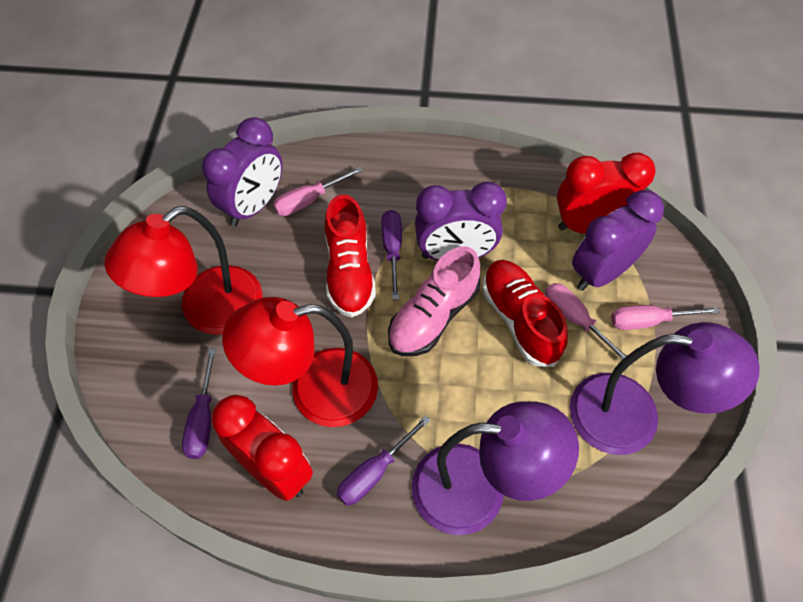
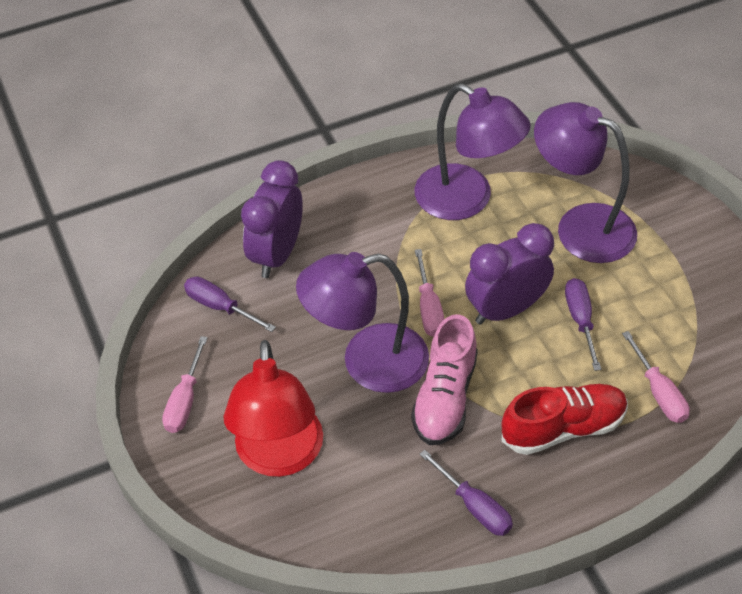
purple clock: 3 -> 2
purple lamp: 2 -> 3
red clock: 2 -> 0
red lamp: 2 -> 1
red shoe: 2 -> 1

